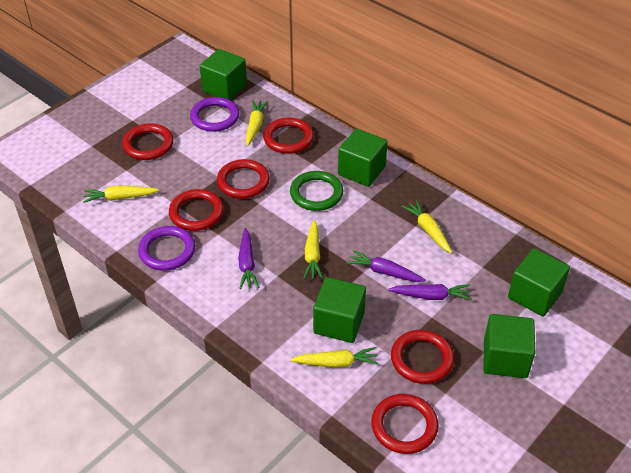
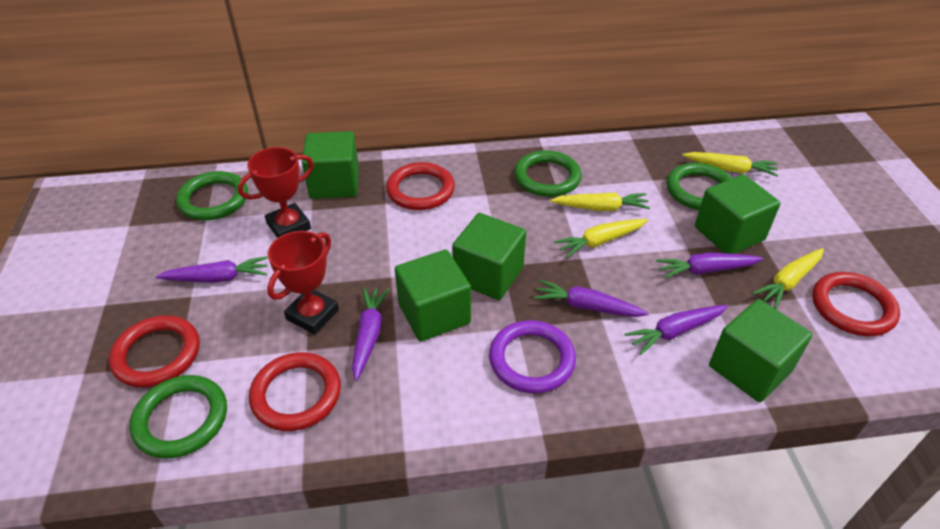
green ring: 1 -> 4
purple carrot: 3 -> 5
purple ring: 2 -> 1
red ring: 6 -> 4
red trophy: 0 -> 2
yellow carrot: 5 -> 4

